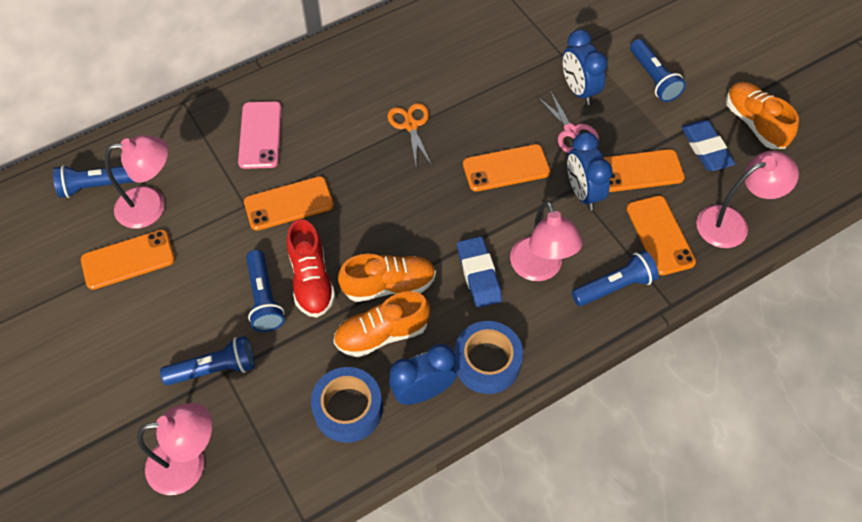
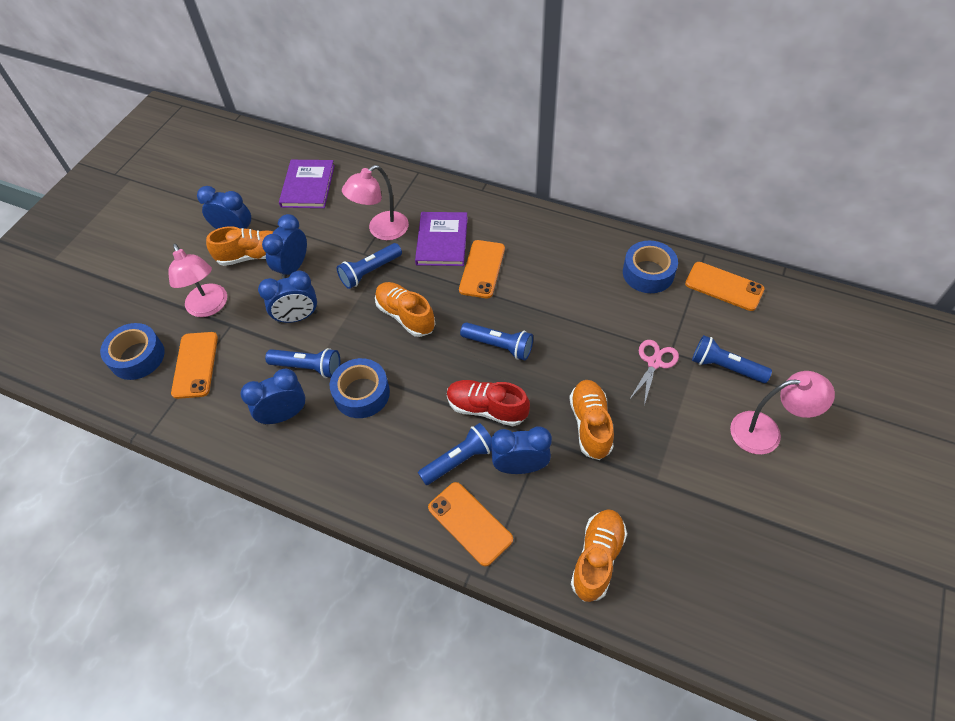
blue clock: 3 -> 5
blue eraser: 2 -> 0
blue tape: 2 -> 3
orange phone: 5 -> 4
orange scissors: 1 -> 0
orange shoe: 3 -> 4
pink lamp: 4 -> 3
pink phone: 1 -> 0
purple book: 0 -> 2

